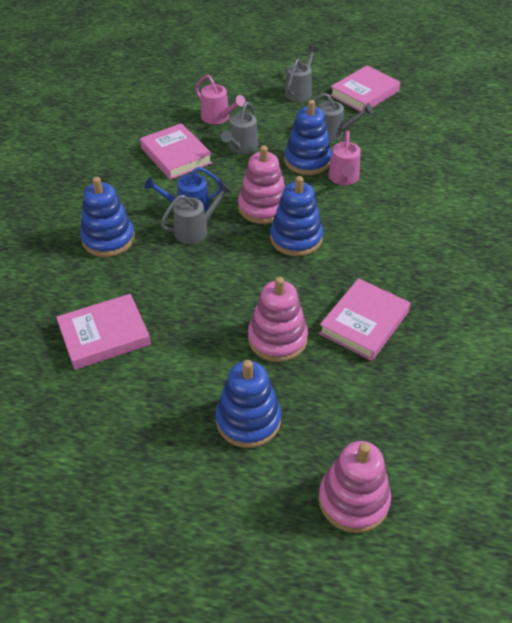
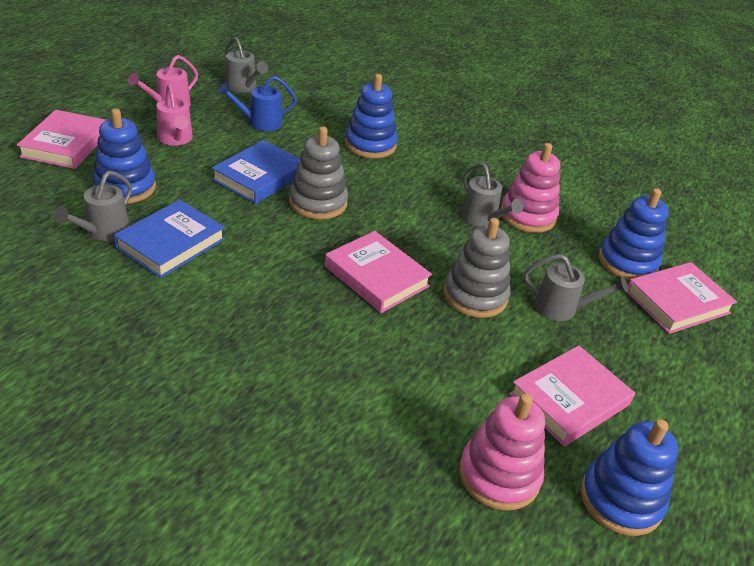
blue book: 0 -> 2
grey stacking toy: 0 -> 2
pink stacking toy: 3 -> 2

